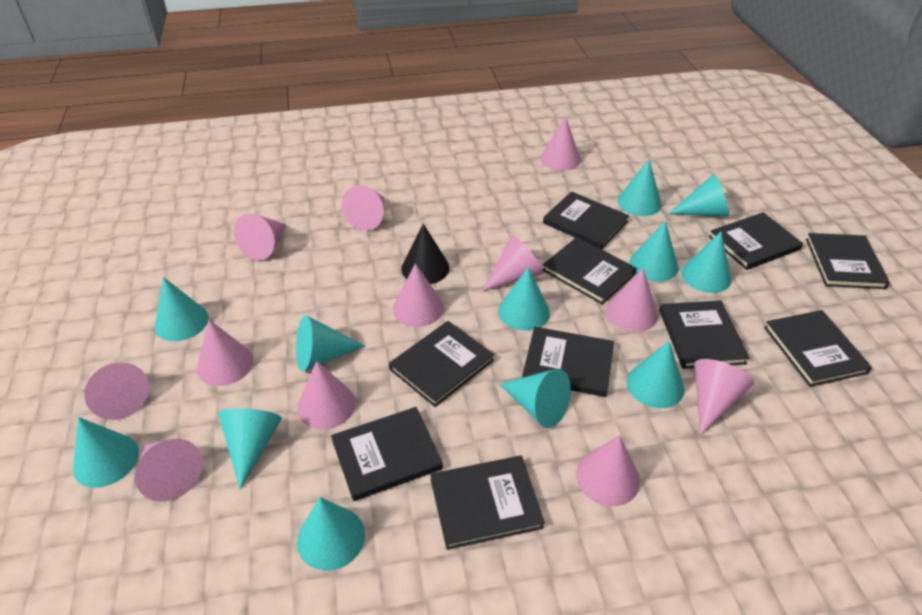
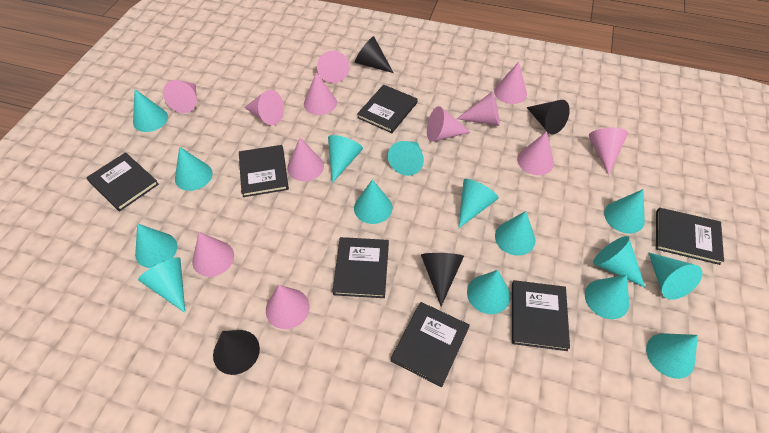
black book: 10 -> 7
black cone: 1 -> 4
turquoise cone: 12 -> 15

